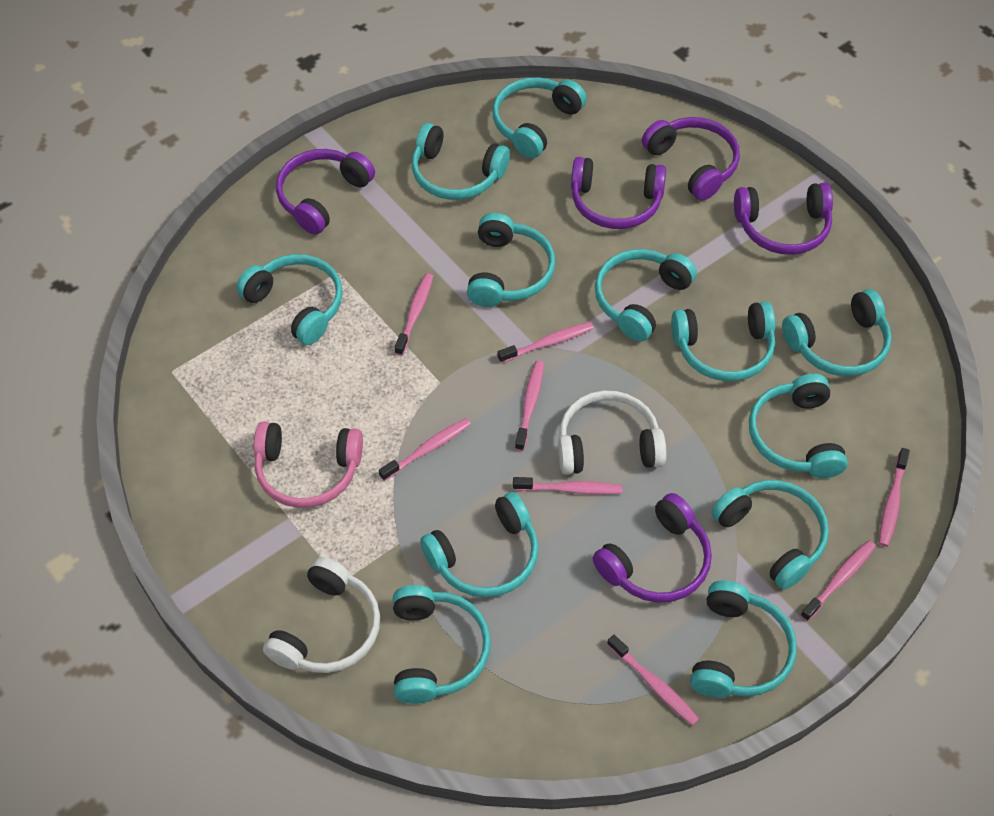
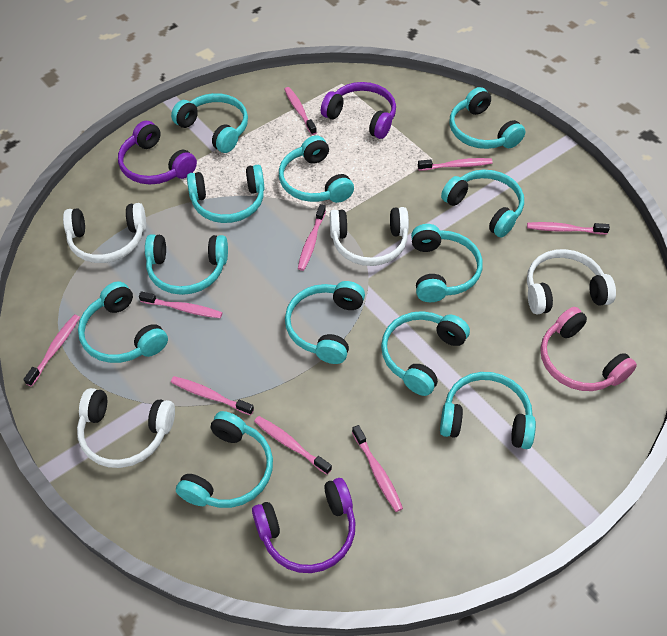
pink toothbrush: 8 -> 9
purple headphones: 5 -> 3
white headphones: 2 -> 4

